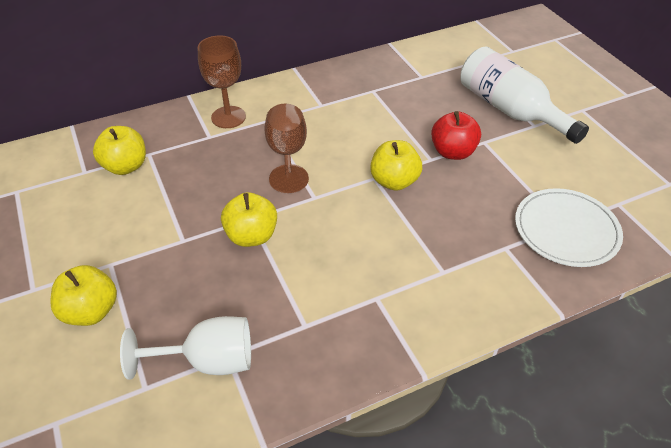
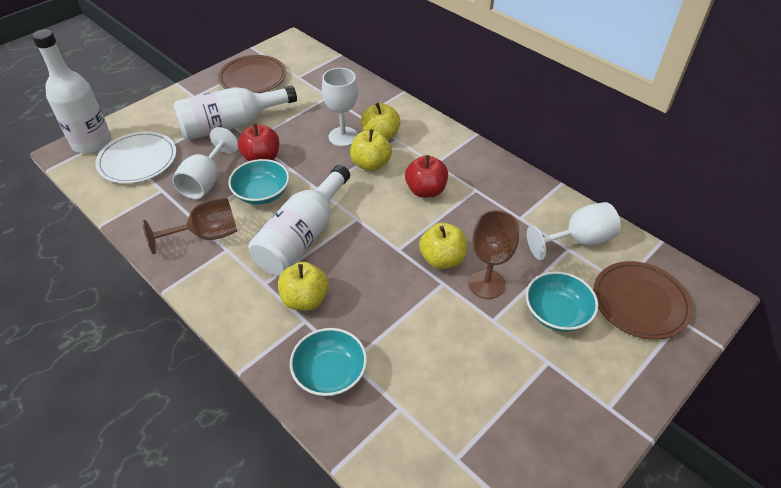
brown plate: 0 -> 2
red apple: 1 -> 2
turquoise bowl: 0 -> 3
white bottle: 1 -> 3
white goblet: 1 -> 3

